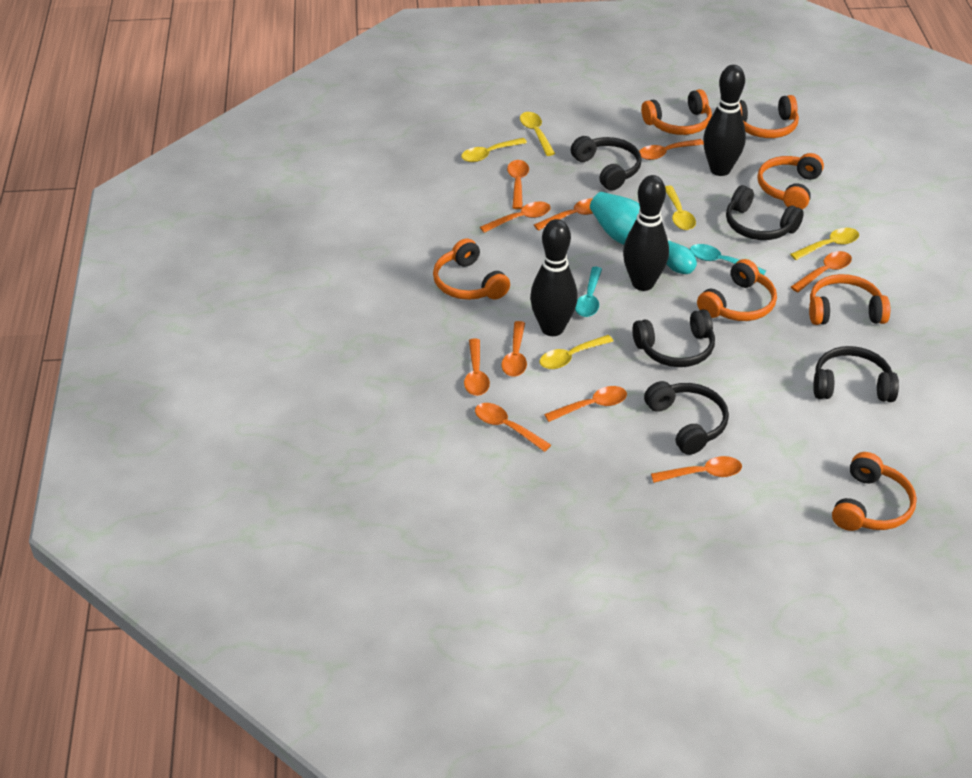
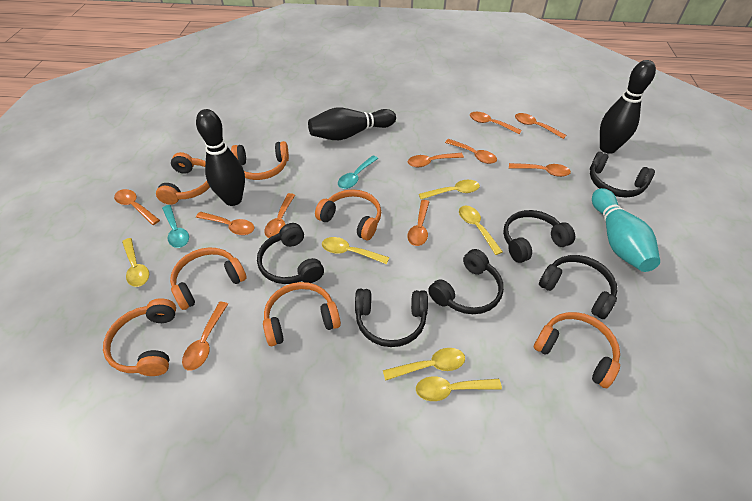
black headphones: 5 -> 6
yellow spoon: 5 -> 6

